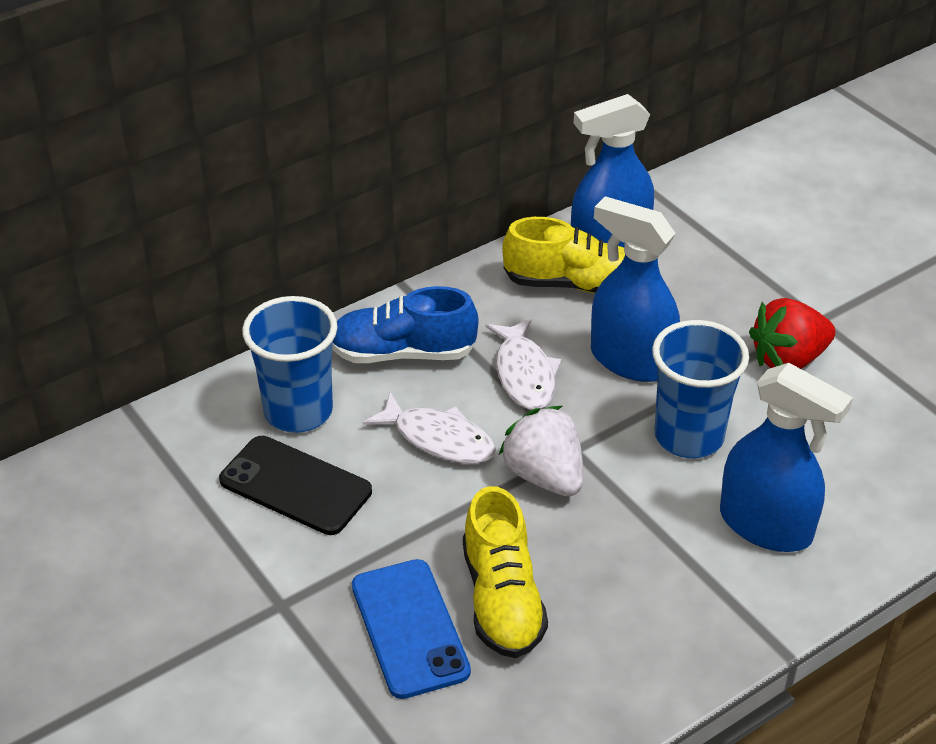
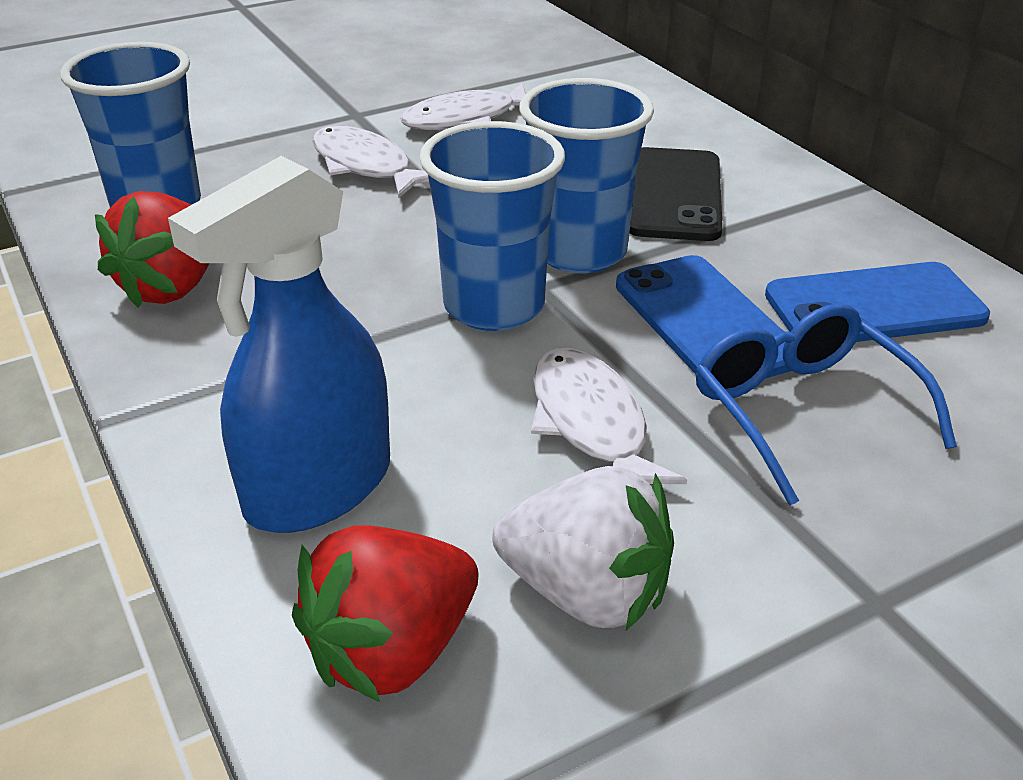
blue cup: 2 -> 3
blue glasses: 0 -> 1
blue phone: 1 -> 2
blue shoe: 1 -> 0
blue spray bottle: 3 -> 1
red strawberry: 1 -> 2
white fish: 2 -> 3
yellow shoe: 2 -> 0

